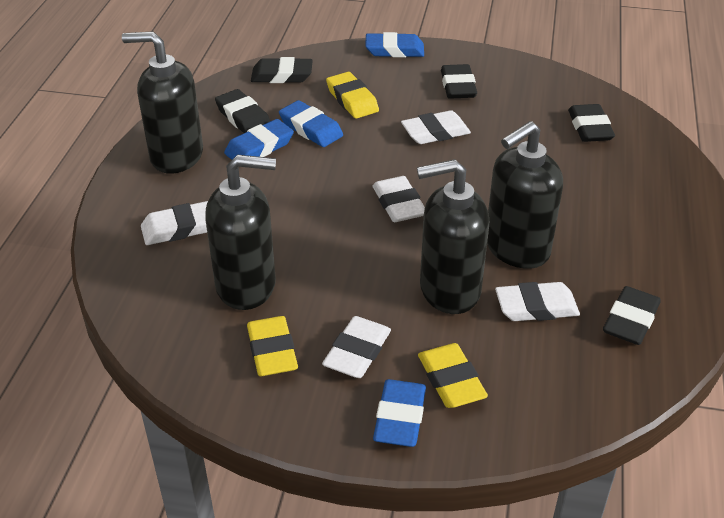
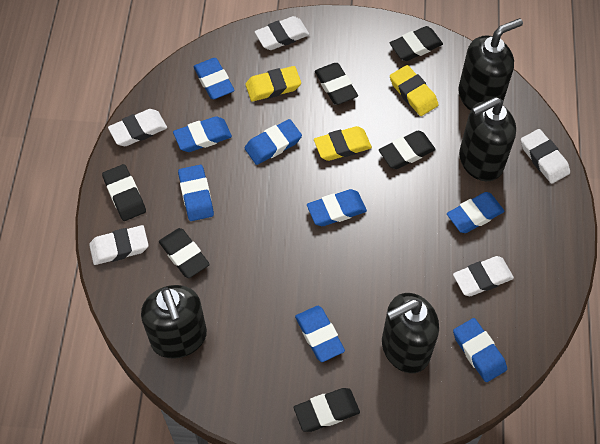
black eraser: 5 -> 6
blue eraser: 4 -> 8

